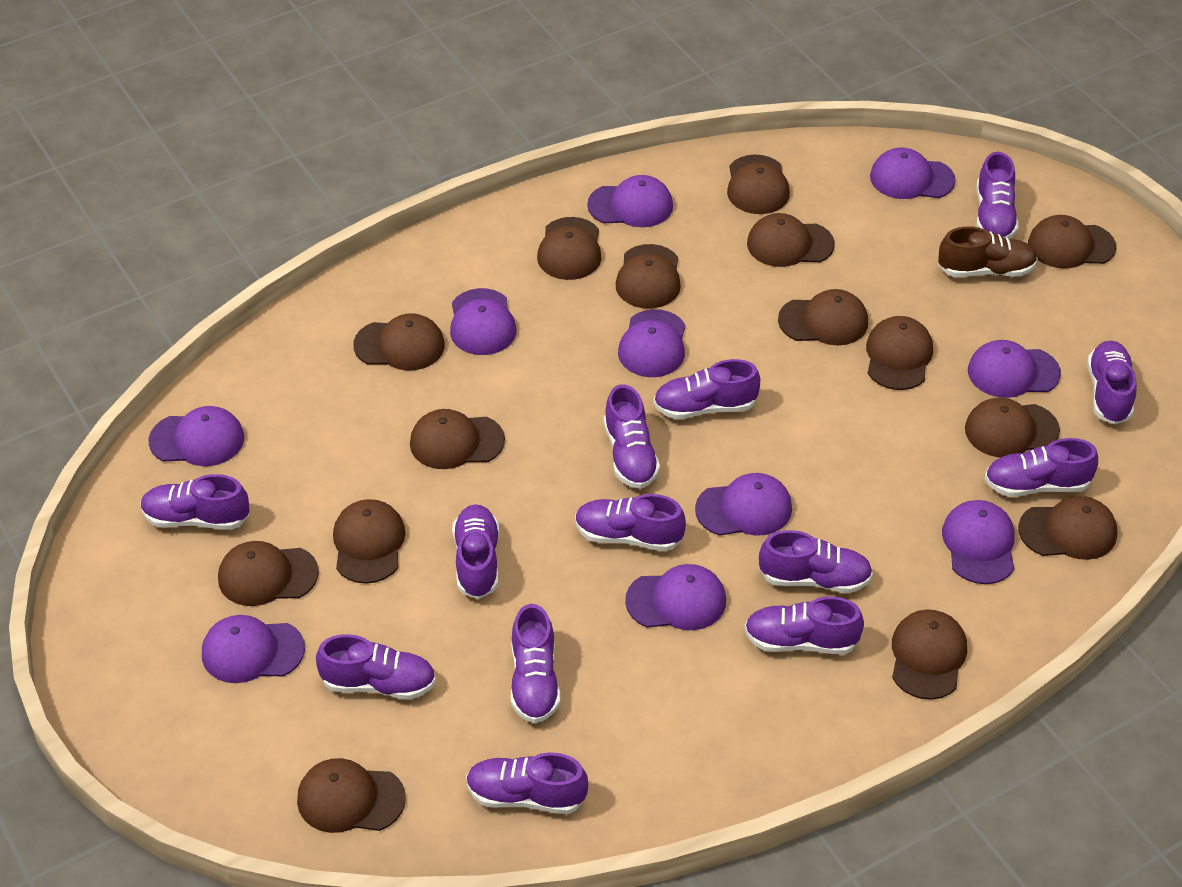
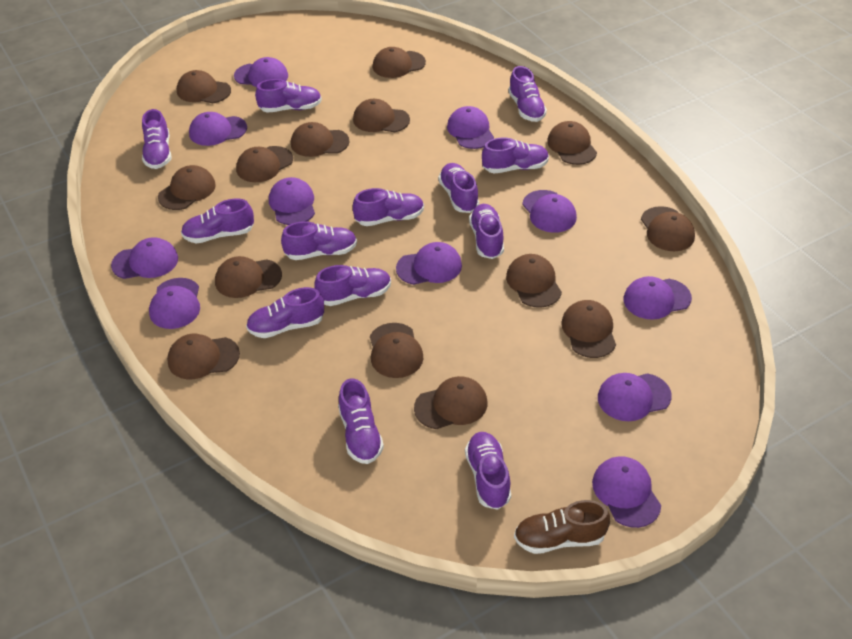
brown cap: 15 -> 14
purple cap: 10 -> 11

